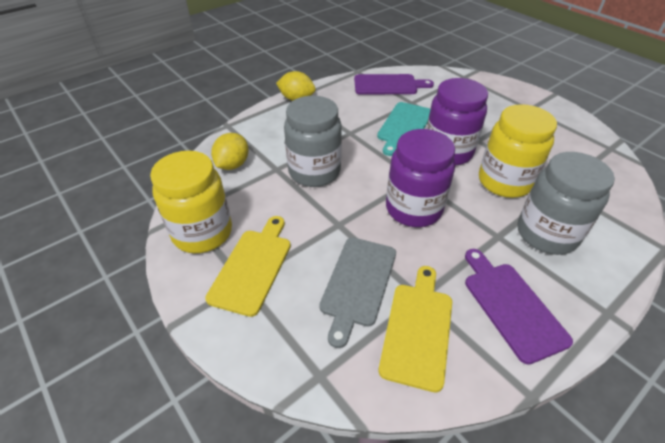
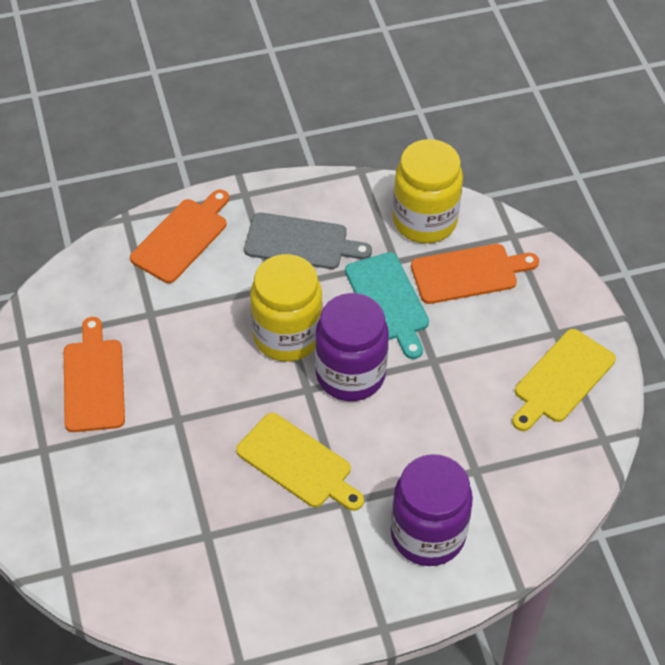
grey jar: 2 -> 0
orange cutting board: 0 -> 3
purple cutting board: 2 -> 0
yellow lemon: 2 -> 0

